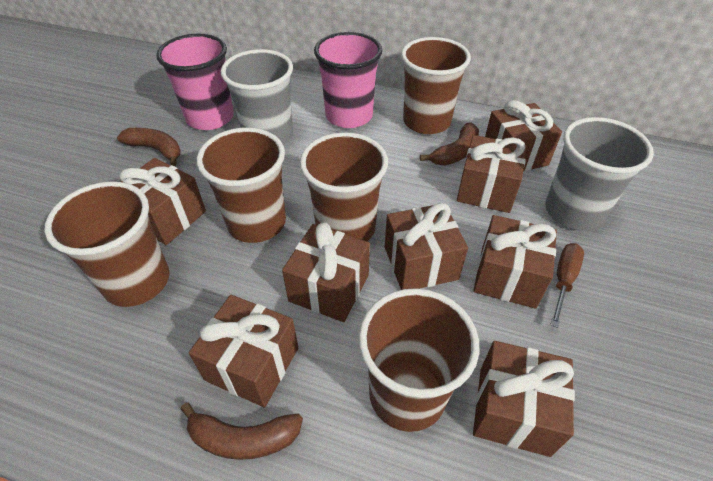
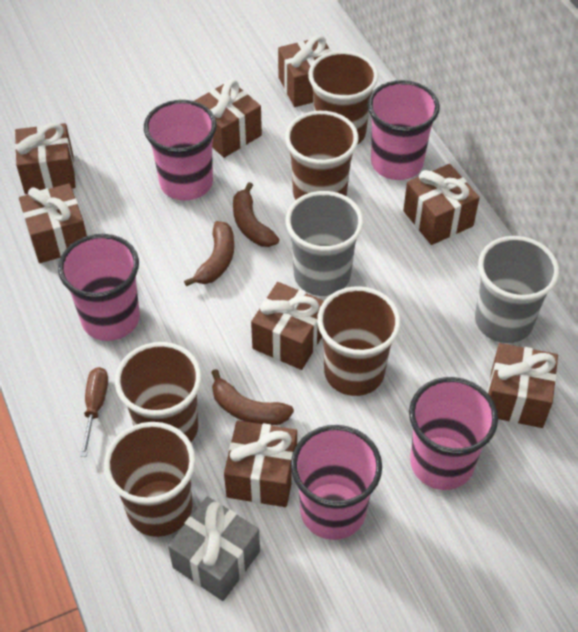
grey gift: 0 -> 1
pink cup: 2 -> 5

